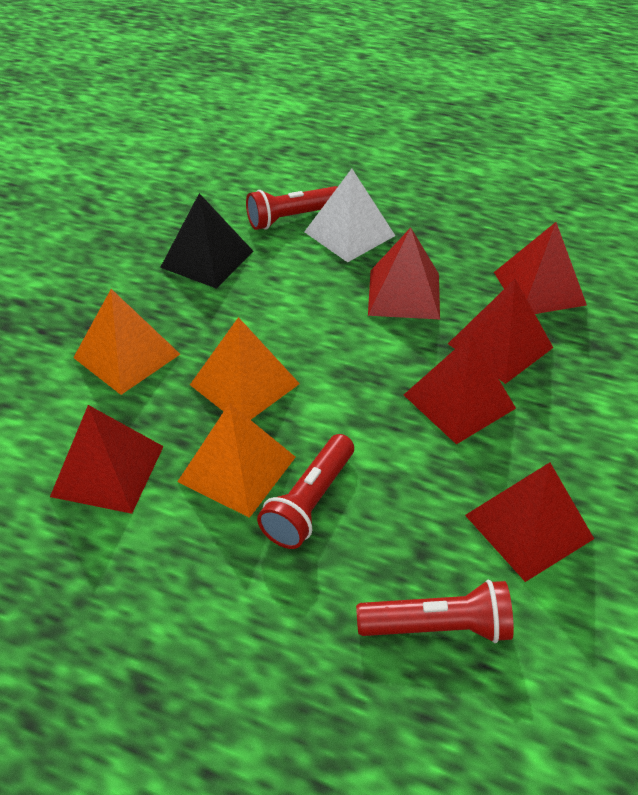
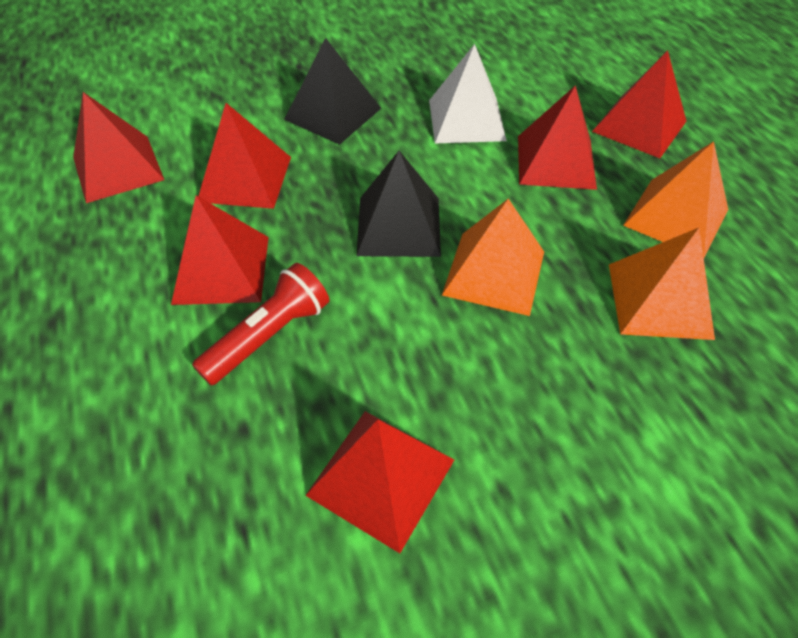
black pyramid: 1 -> 2
red flashlight: 3 -> 1

